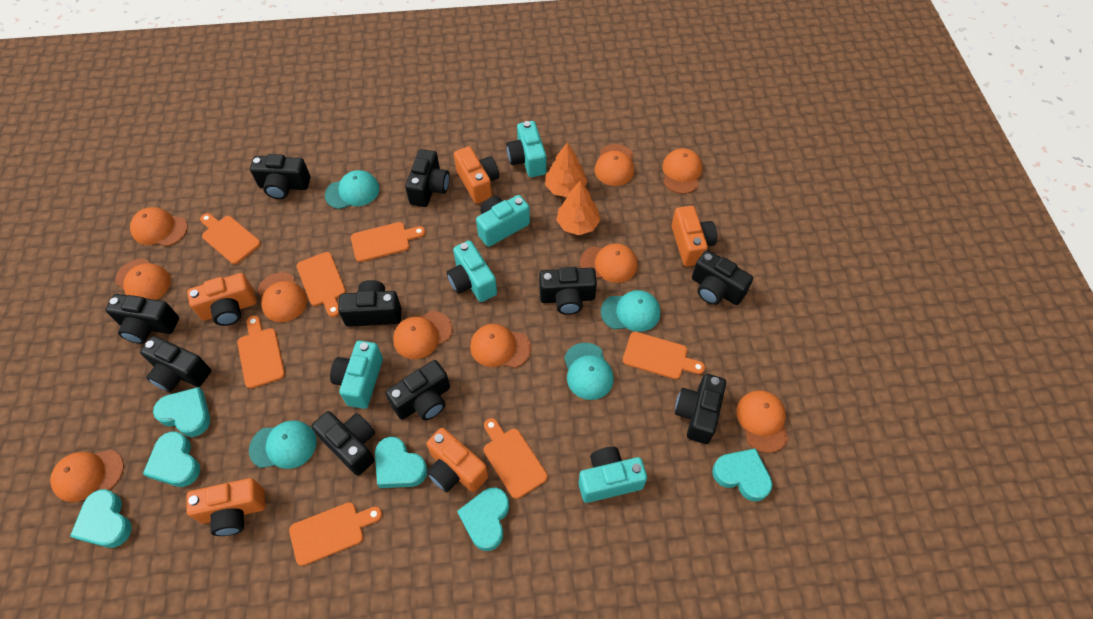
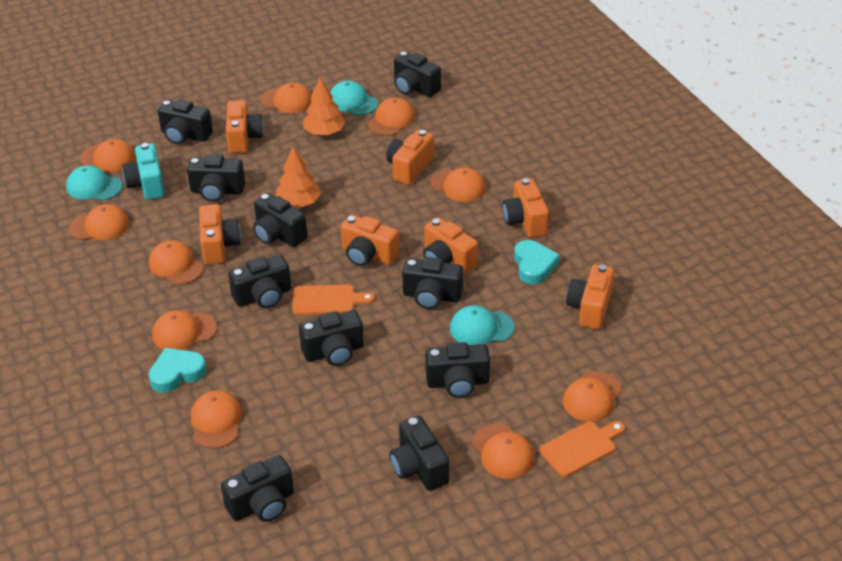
orange camera: 5 -> 7
orange cutting board: 7 -> 2
turquoise camera: 5 -> 1
turquoise cap: 4 -> 3
turquoise heart: 6 -> 2

